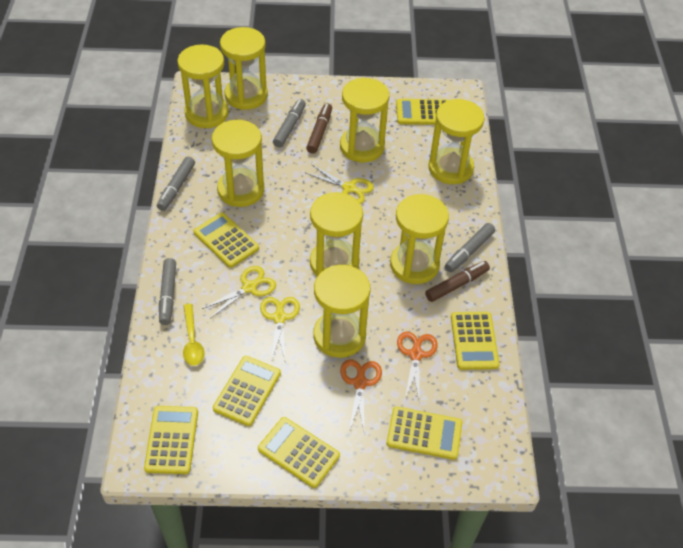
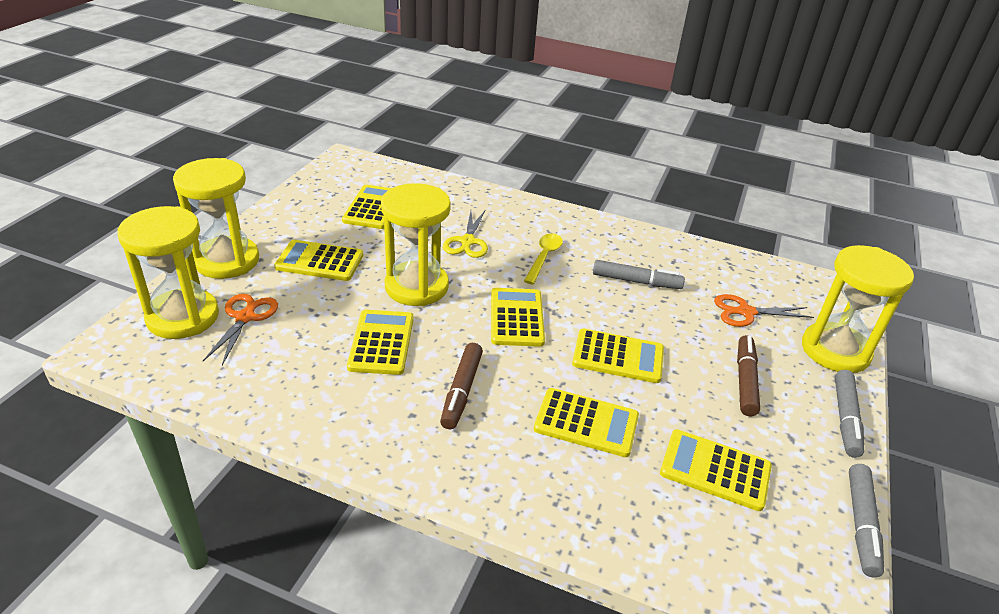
grey marker: 4 -> 3
yellow hourglass: 8 -> 4
yellow scissors: 3 -> 1

